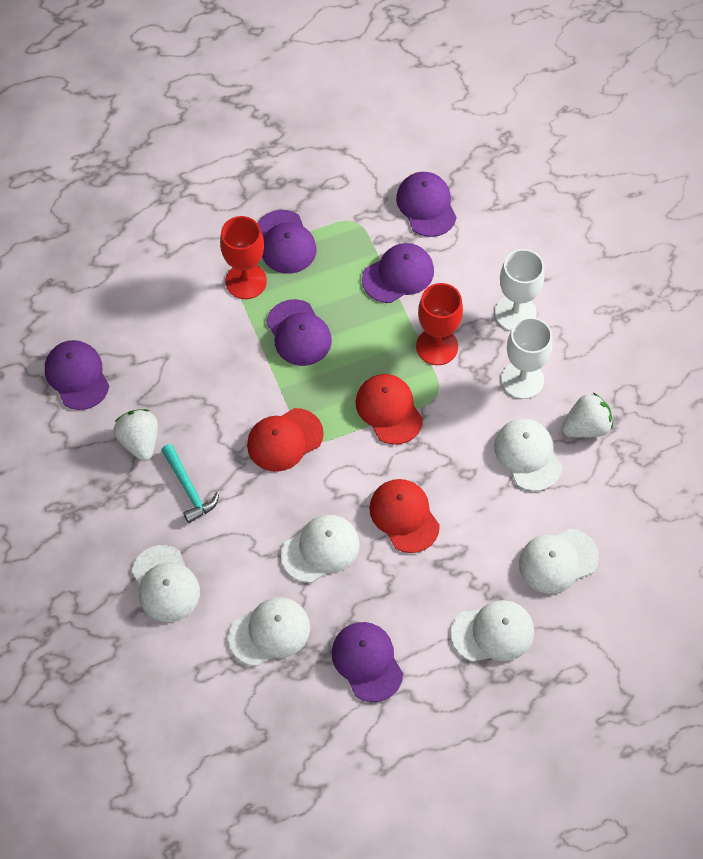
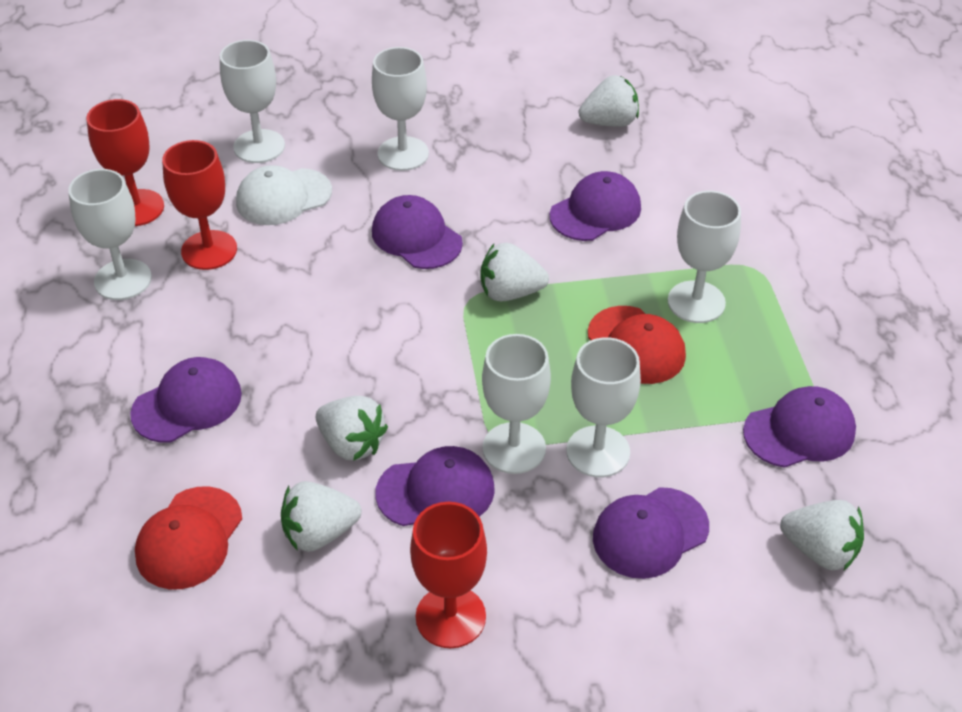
red cap: 3 -> 2
red goblet: 2 -> 3
turquoise hammer: 1 -> 0
white cap: 6 -> 1
white goblet: 2 -> 6
white strawberry: 2 -> 5

